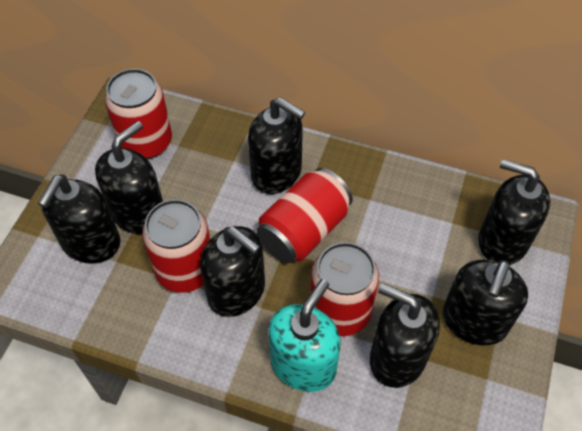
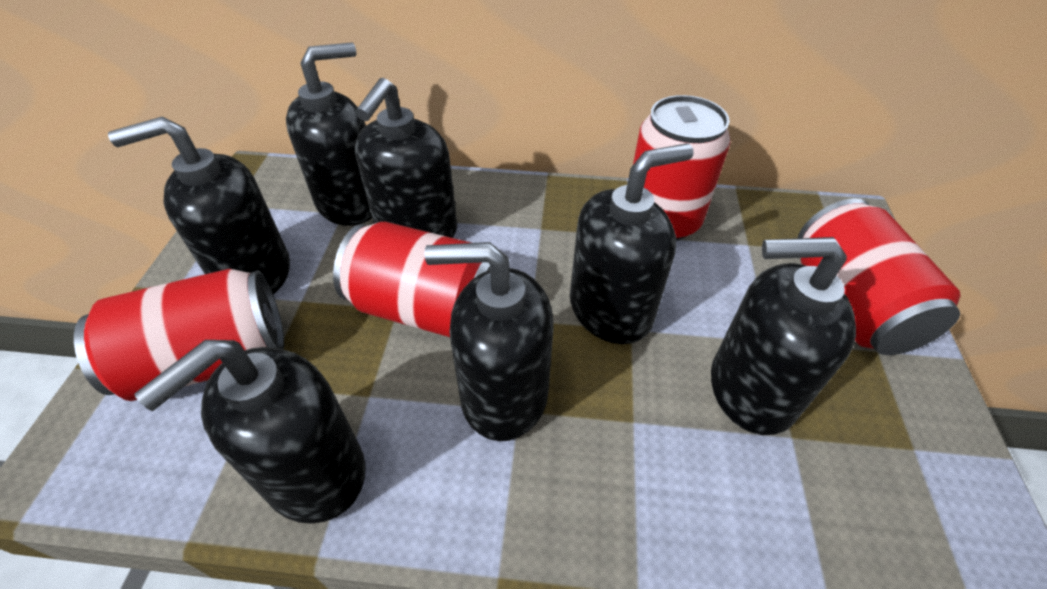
turquoise soap dispenser: 1 -> 0

